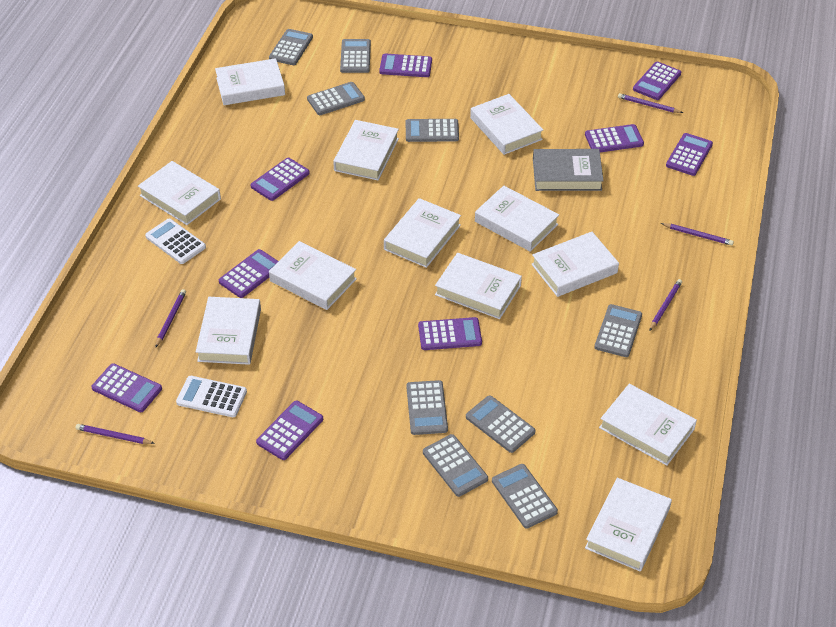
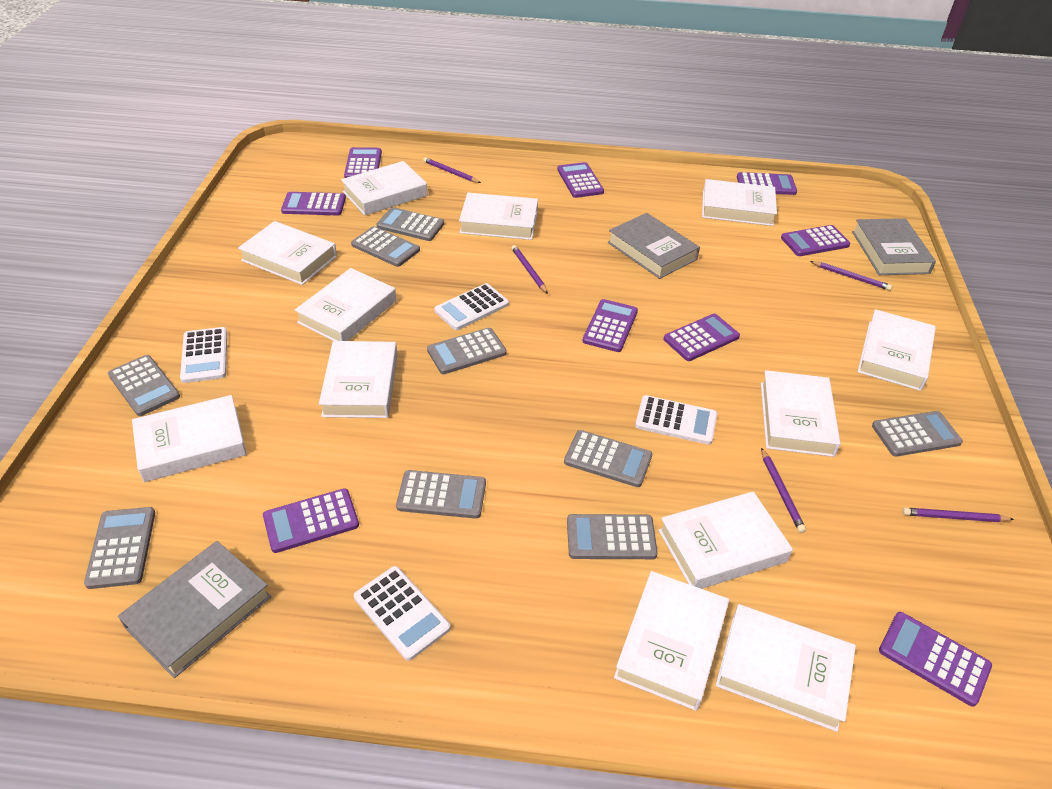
grey book: 1 -> 3
white calculator: 2 -> 4

